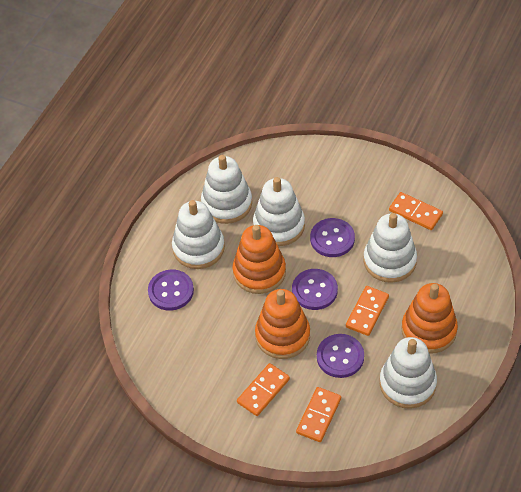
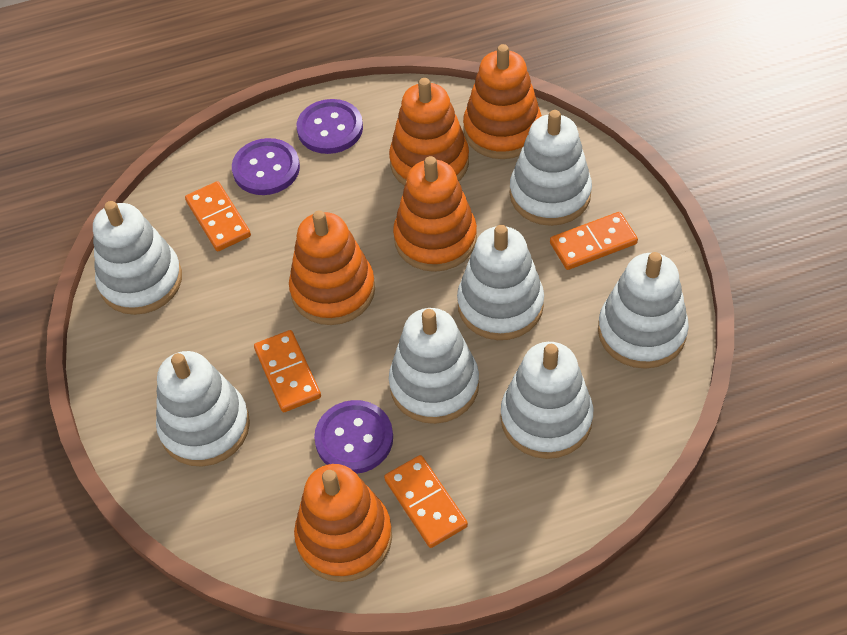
orange stacking toy: 3 -> 5
purple button: 4 -> 3
white stacking toy: 5 -> 7

